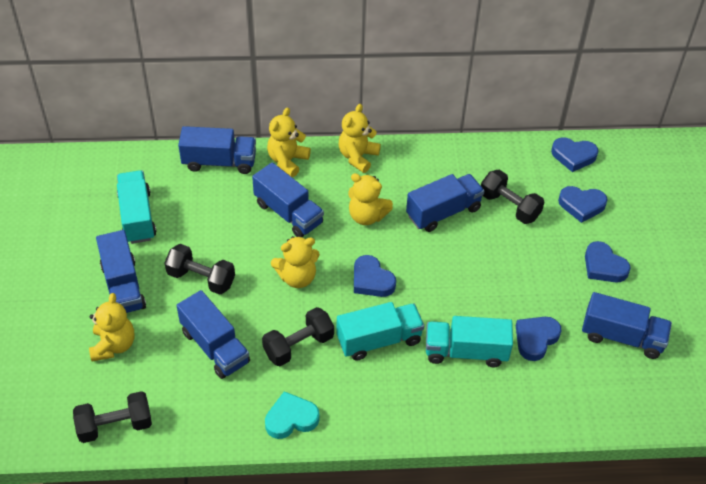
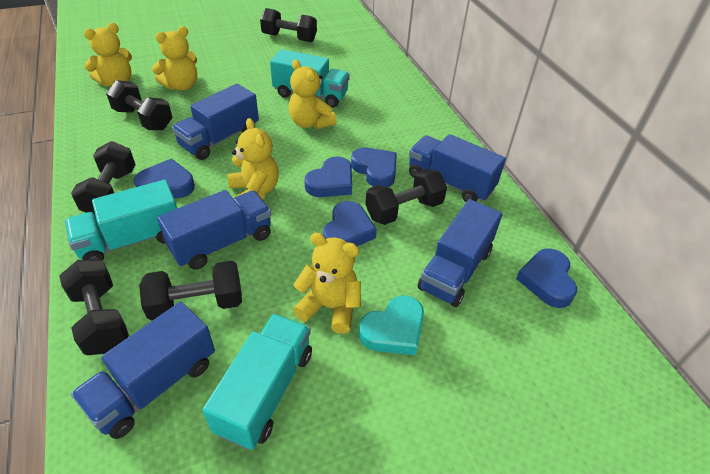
black dumbbell: 4 -> 6
blue truck: 6 -> 5

